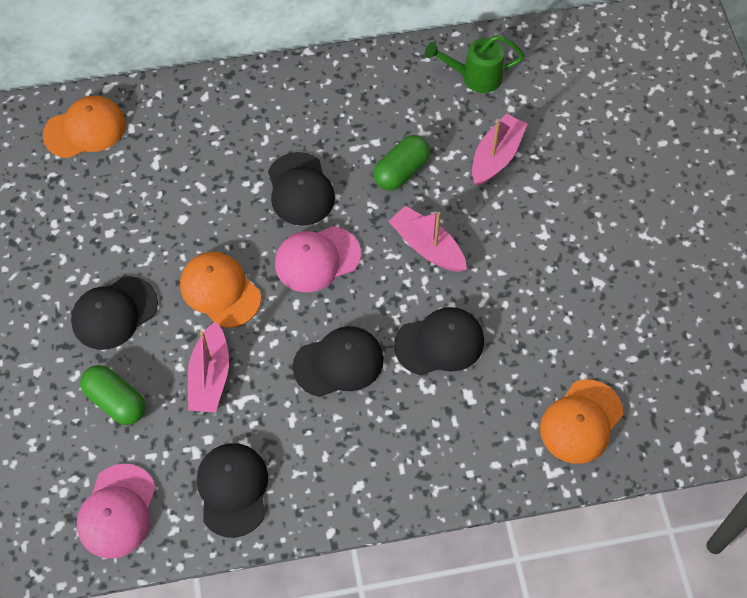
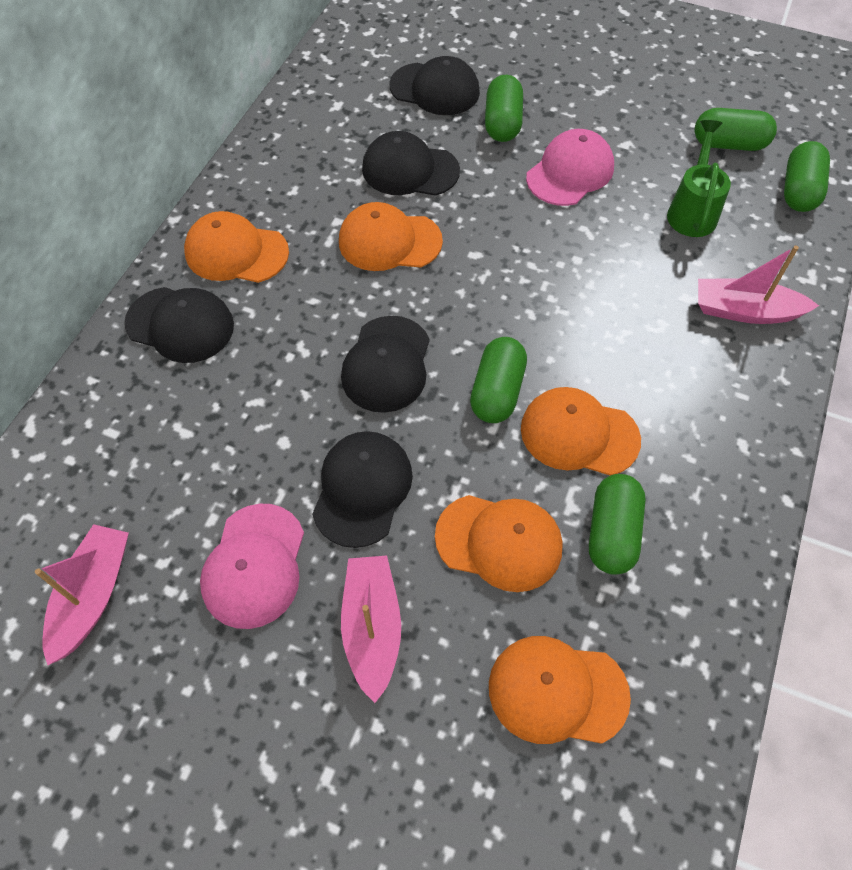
green capsule: 2 -> 5
orange cap: 3 -> 5

